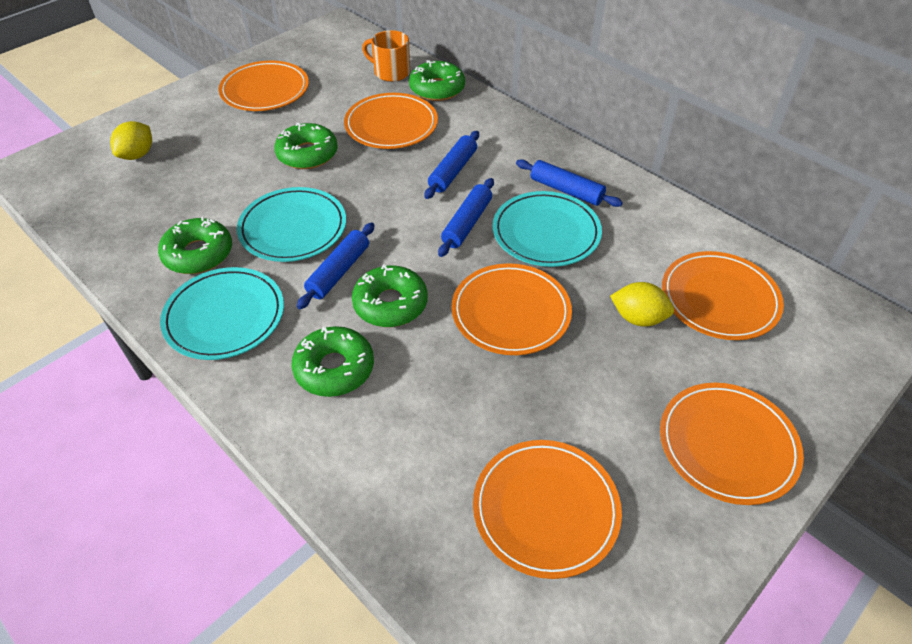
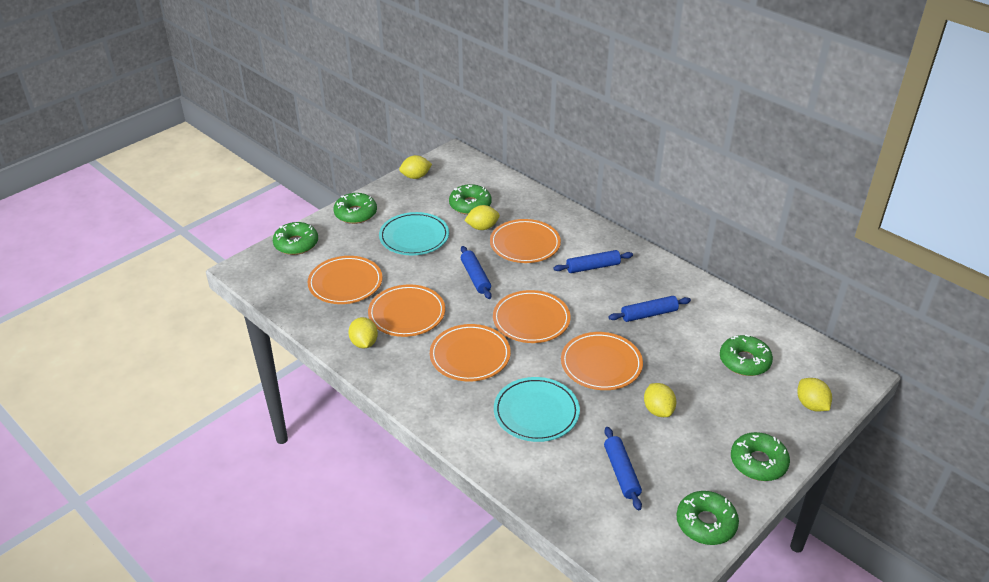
green donut: 5 -> 6
orange mug: 1 -> 0
turquoise plate: 3 -> 2
yellow lemon: 2 -> 5

